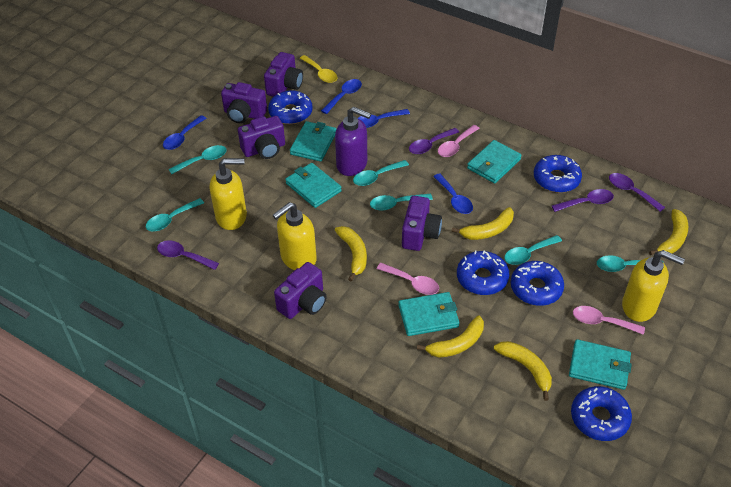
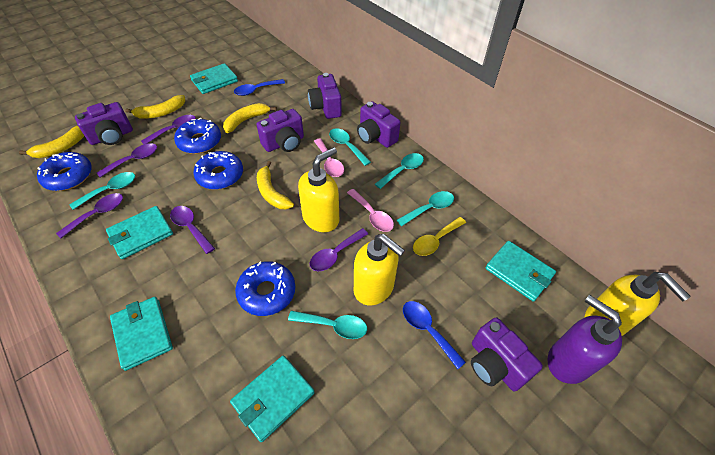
blue donut: 5 -> 4
blue spoon: 4 -> 2
pink spoon: 3 -> 2
purple spoon: 4 -> 5
turquoise spoon: 6 -> 5
yellow banana: 5 -> 4

